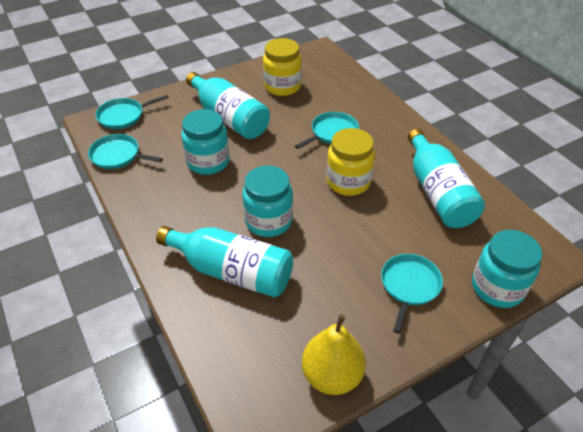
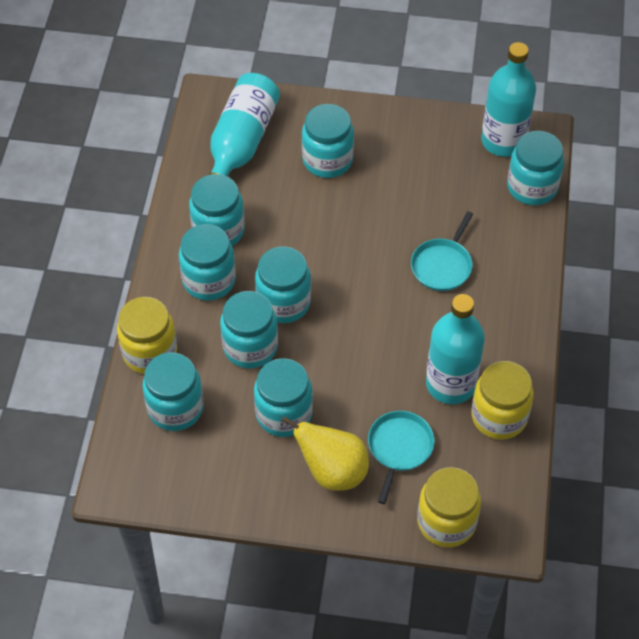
turquoise jar: 3 -> 8
turquoise pan: 4 -> 2
yellow jar: 2 -> 3

